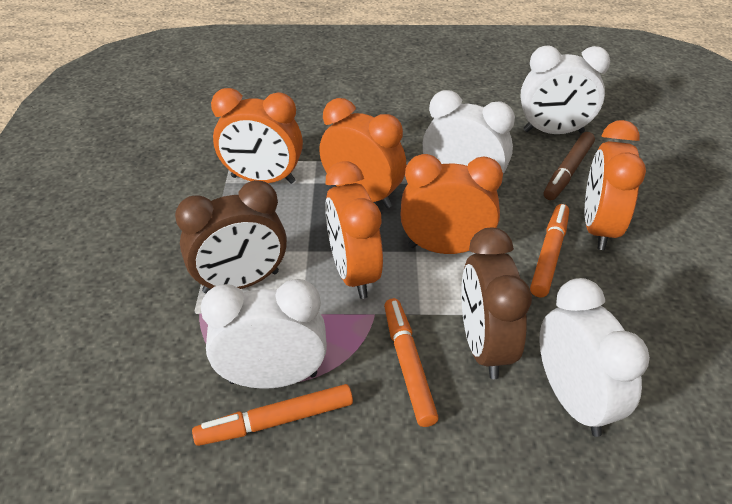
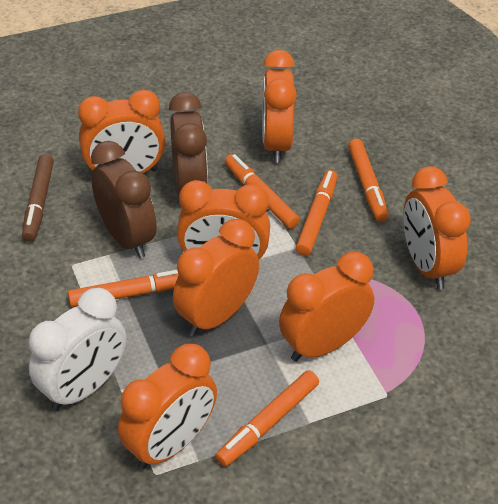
orange clock: 5 -> 7
orange marker: 3 -> 5
white clock: 4 -> 1

